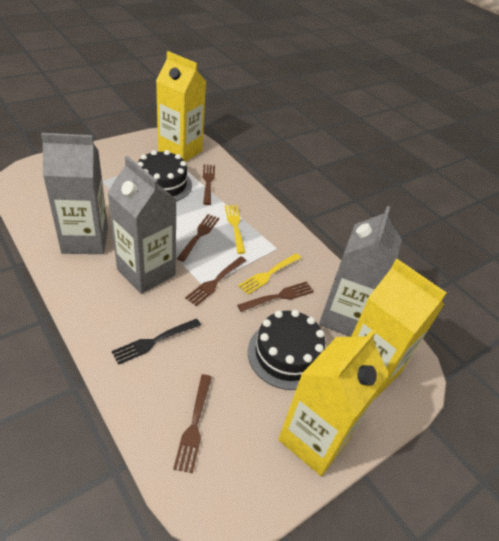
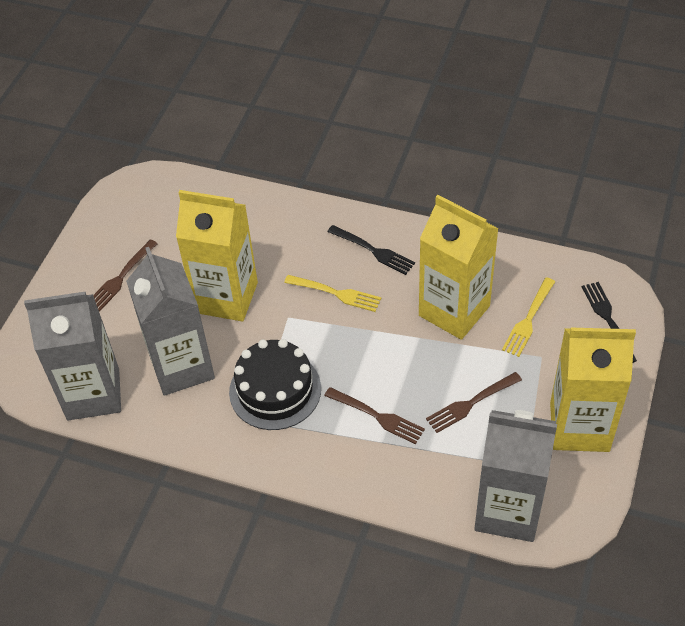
black cake: 2 -> 1
black fork: 1 -> 2
brown fork: 5 -> 3

